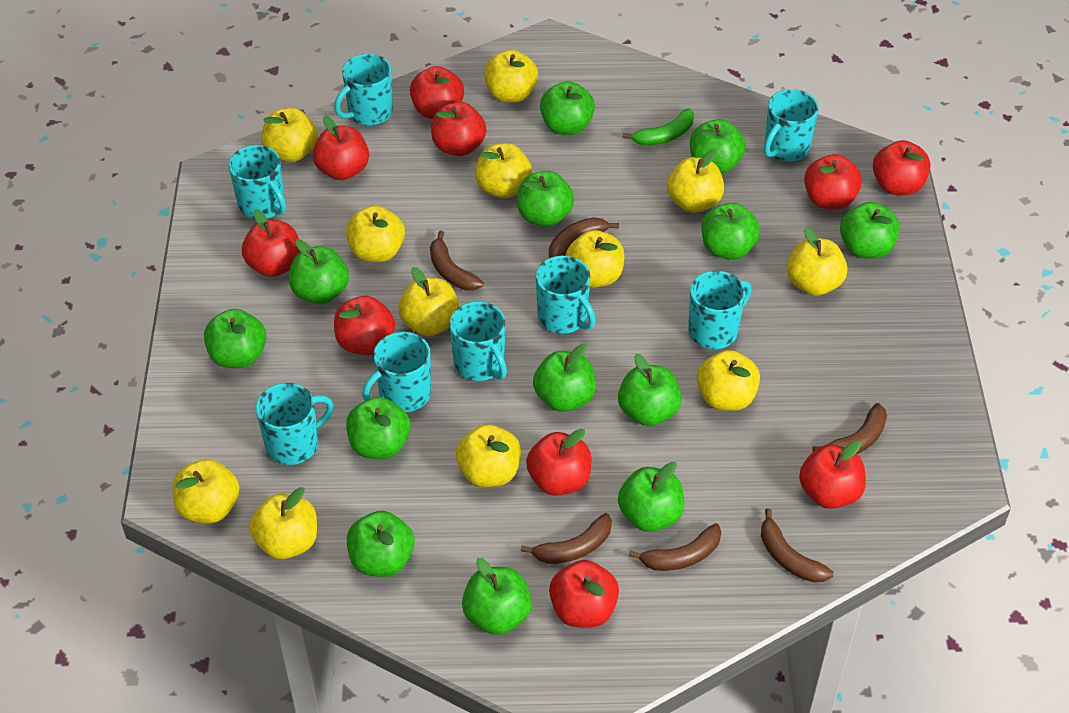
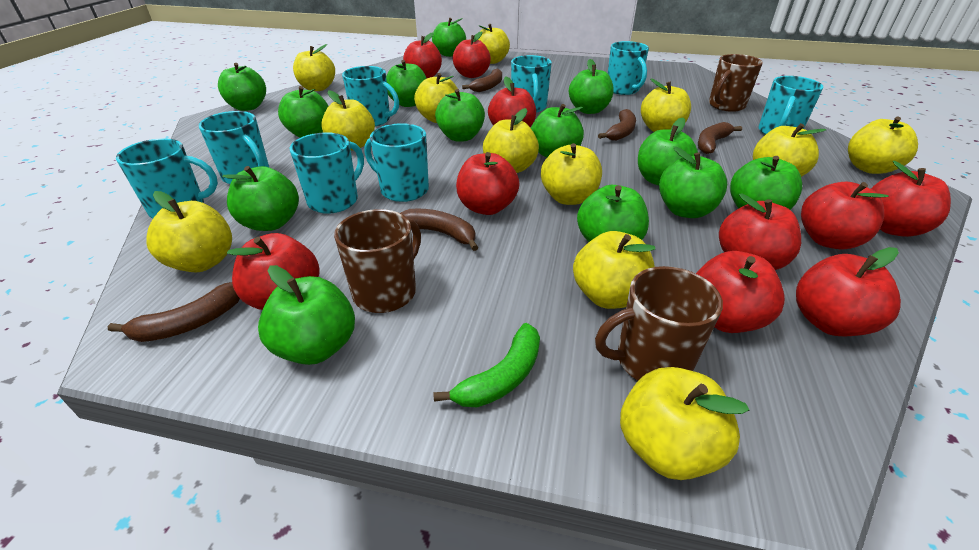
brown banana: 6 -> 5
brown mug: 0 -> 3

